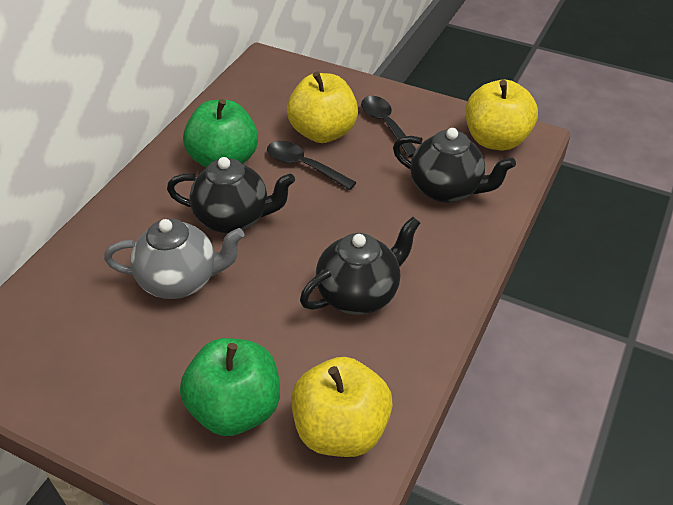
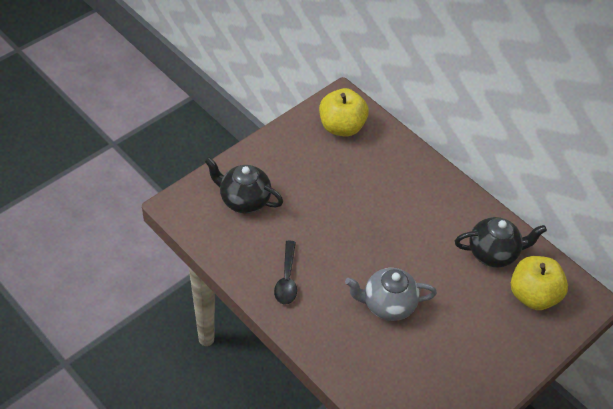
black spoon: 2 -> 1
black teapot: 3 -> 2
green apple: 2 -> 0
yellow apple: 3 -> 2

